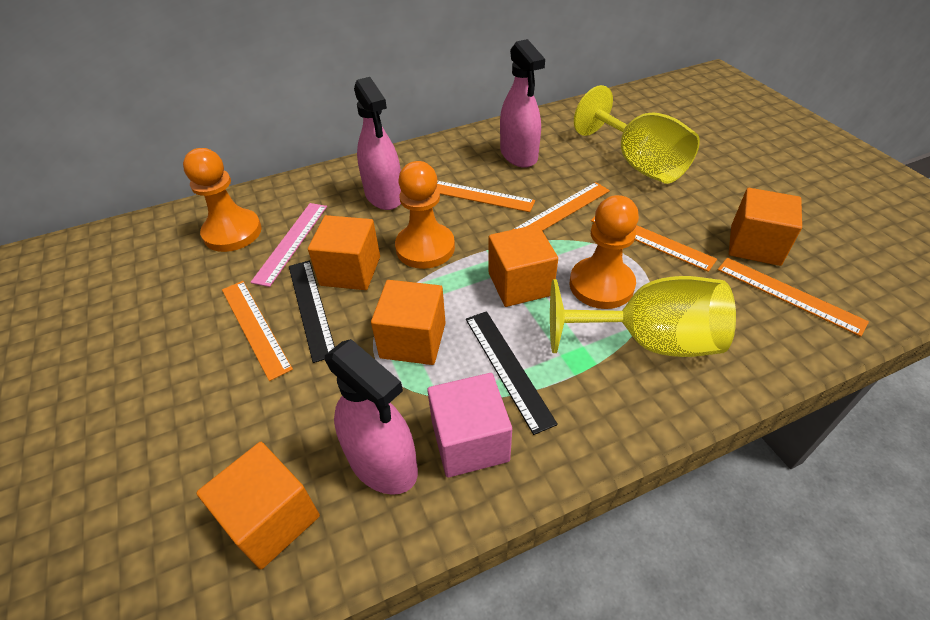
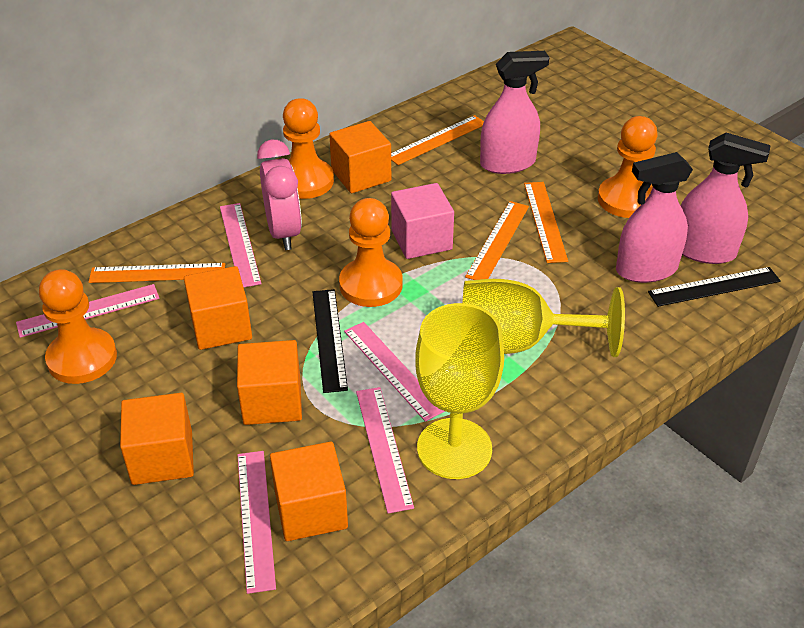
orange pawn: 3 -> 4
orange ruler: 5 -> 4
pink clock: 0 -> 1
pink ruler: 1 -> 5

